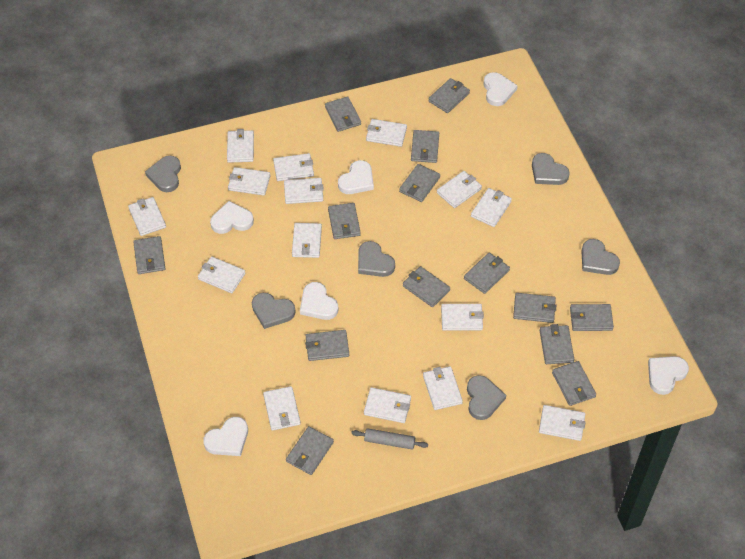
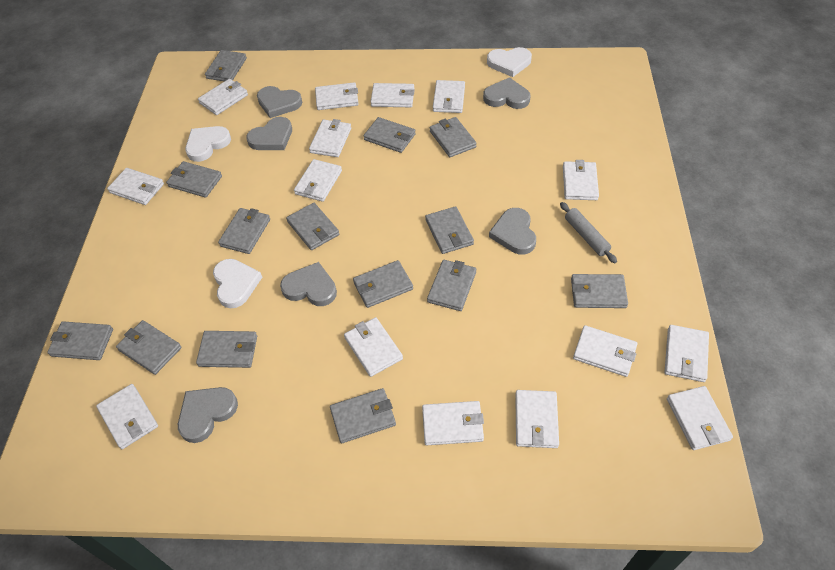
white heart: 6 -> 3

